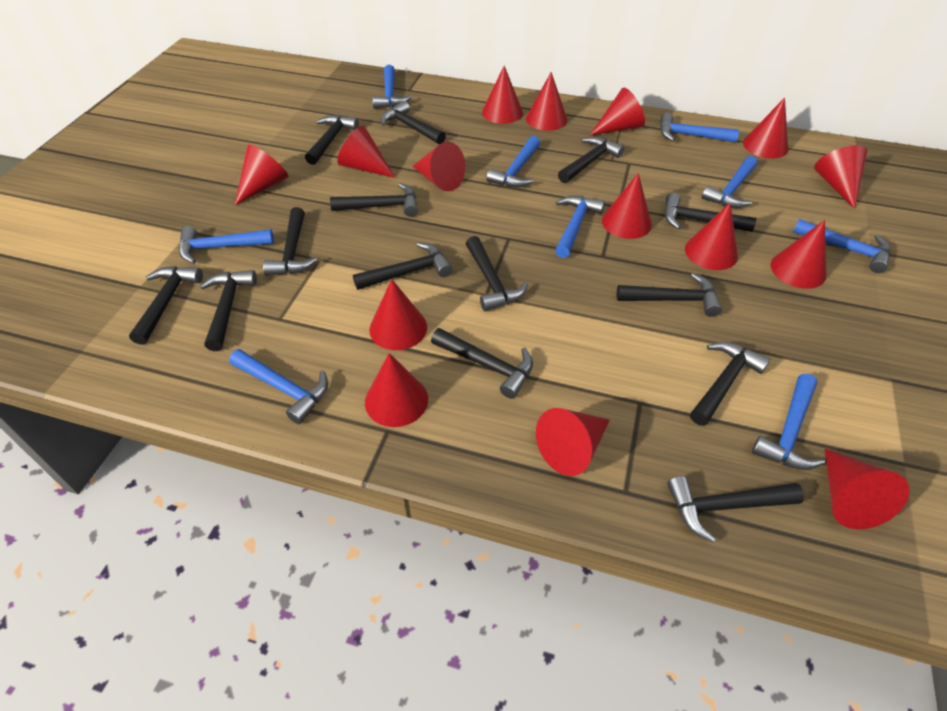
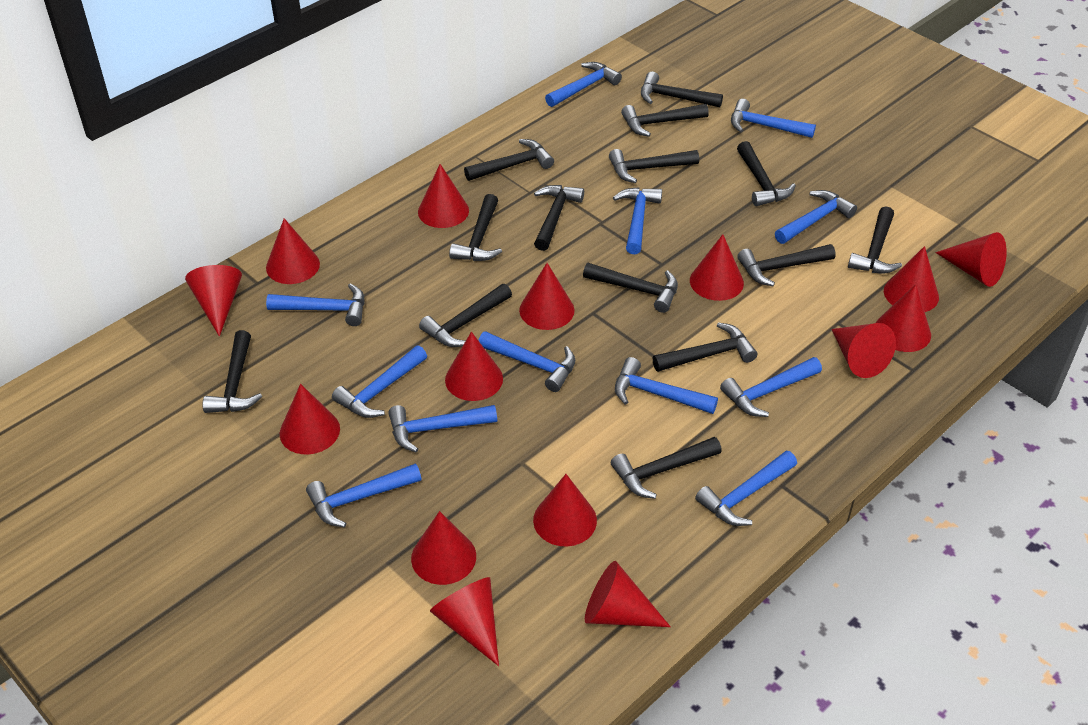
blue hammer: 9 -> 12

